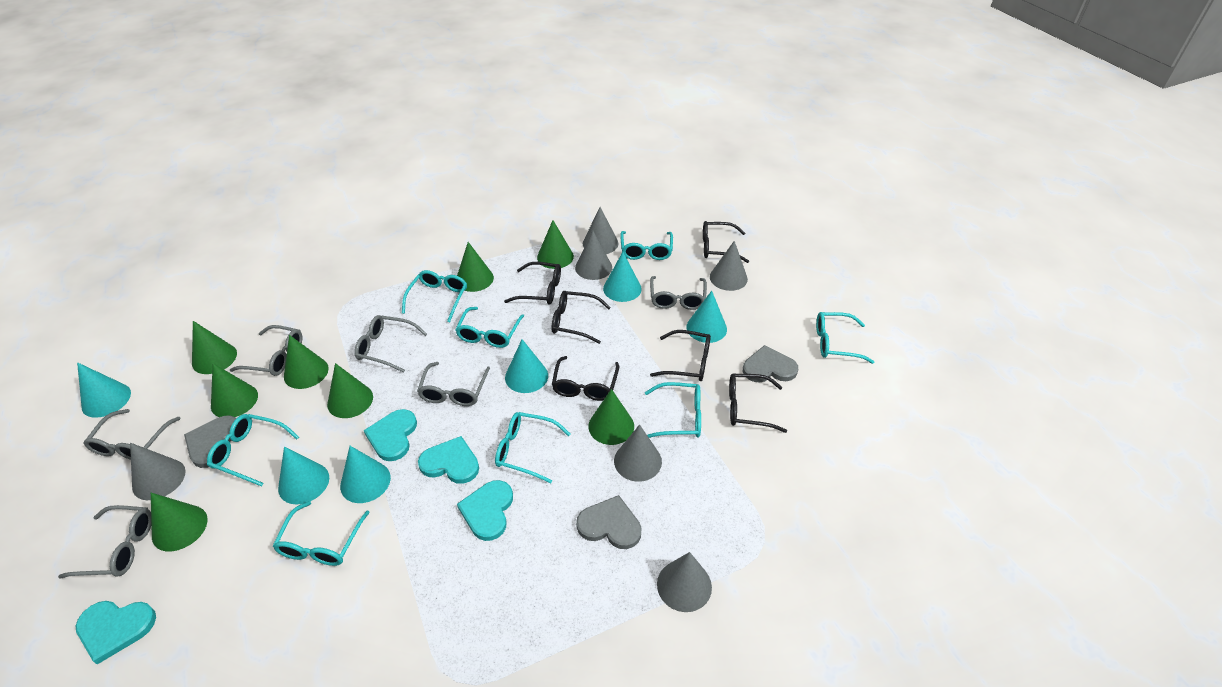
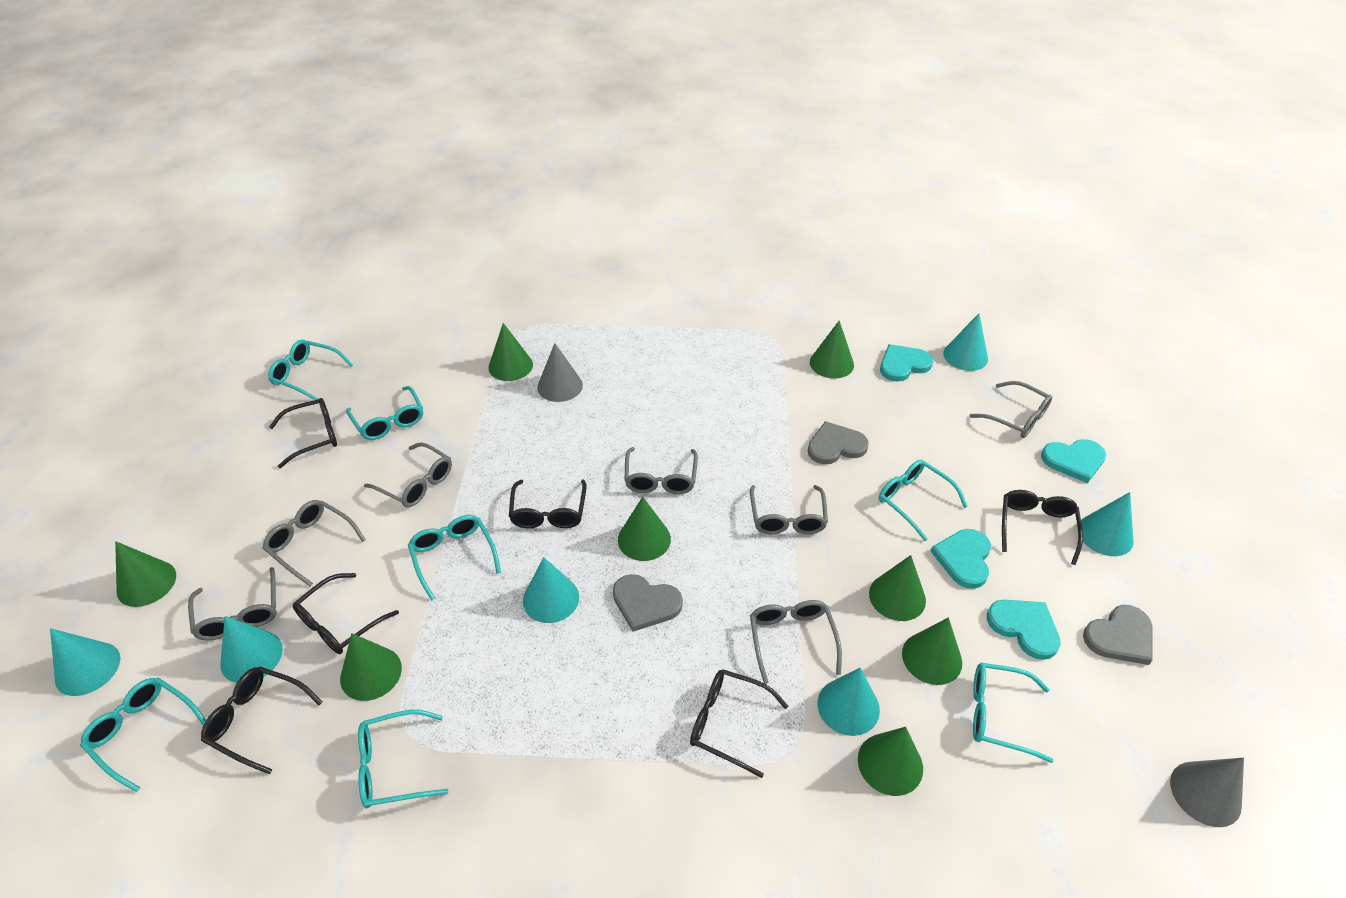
grey cone: 6 -> 2
grey glasses: 6 -> 7
turquoise glasses: 8 -> 7

